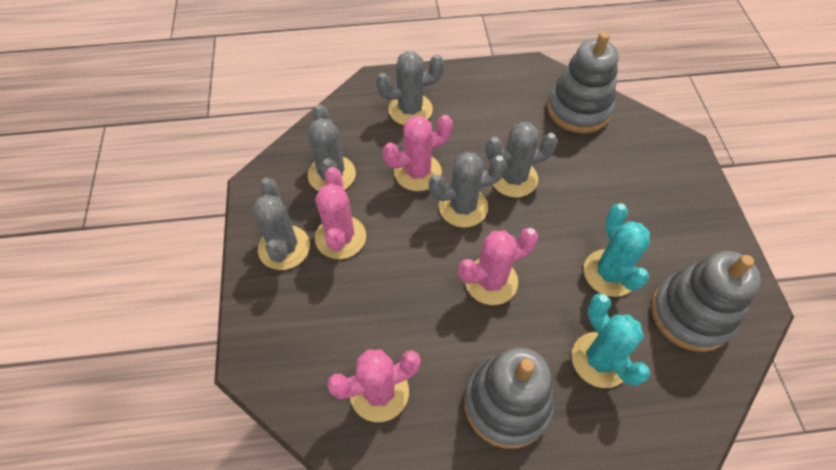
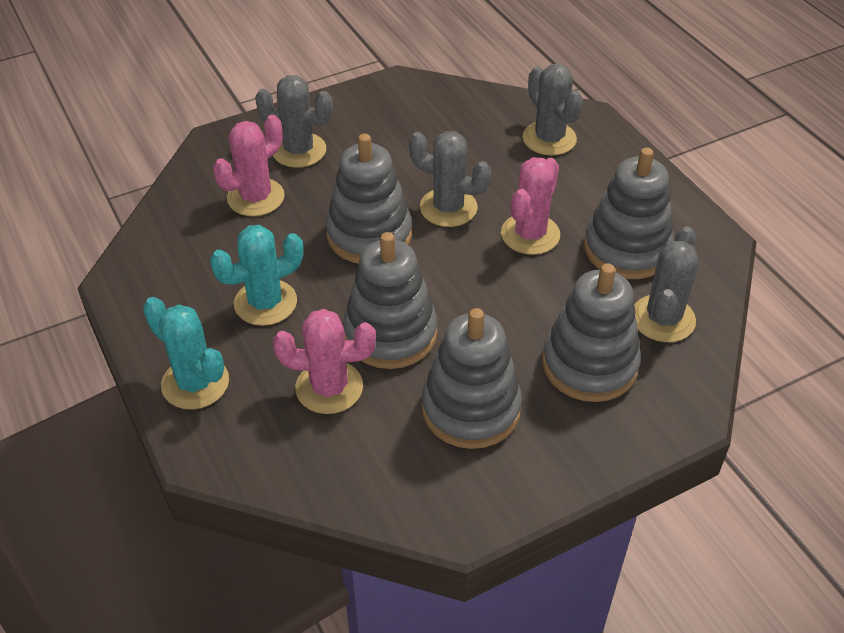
grey cactus: 5 -> 4
grey stacking toy: 3 -> 5
pink cactus: 4 -> 3

